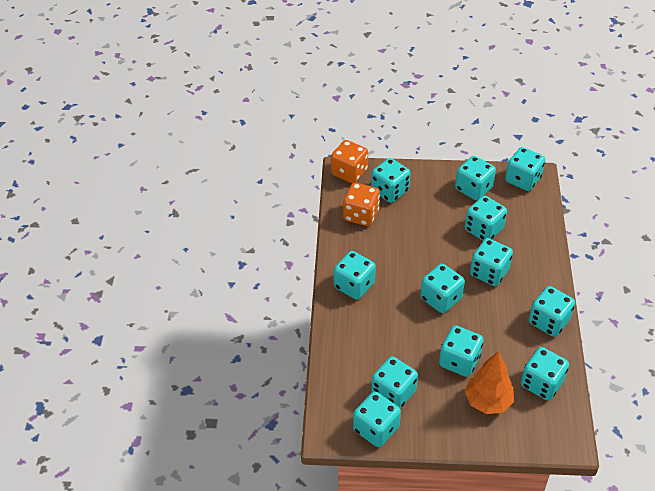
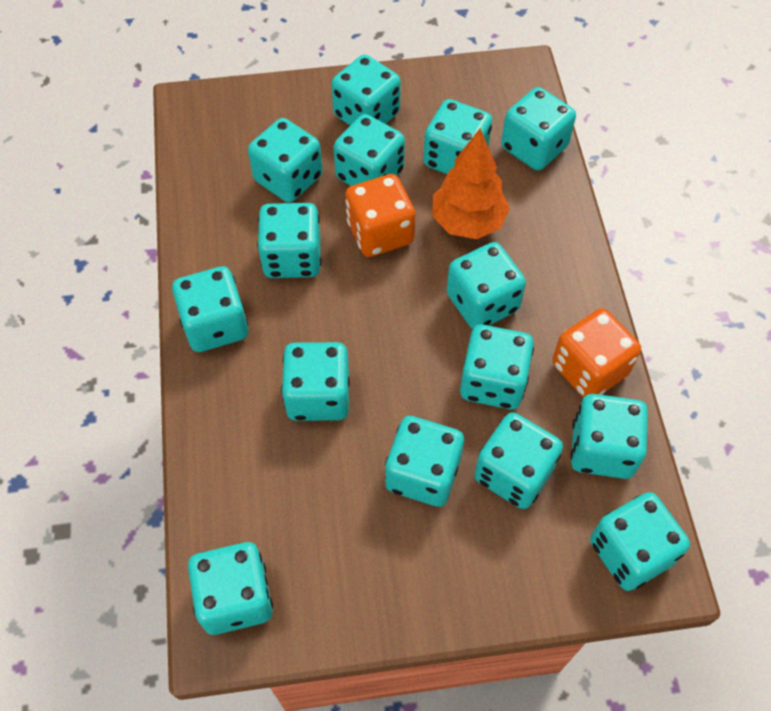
turquoise dice: 12 -> 15

